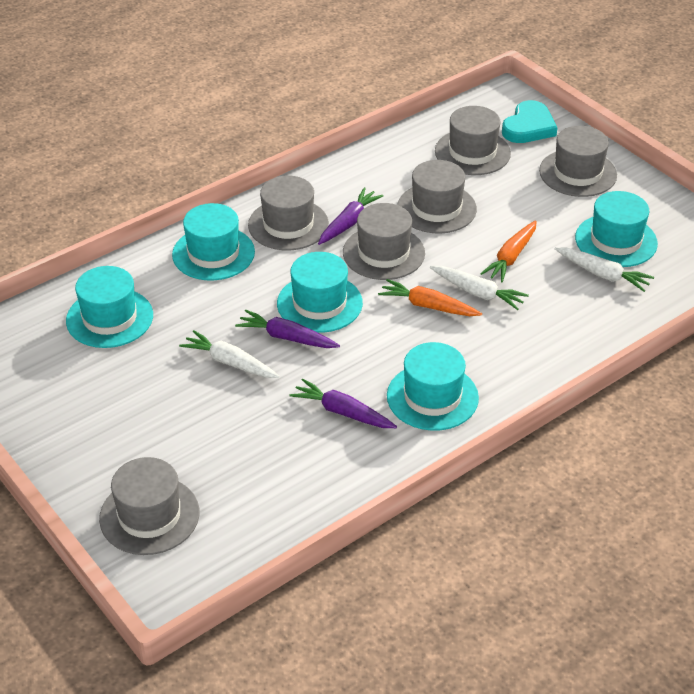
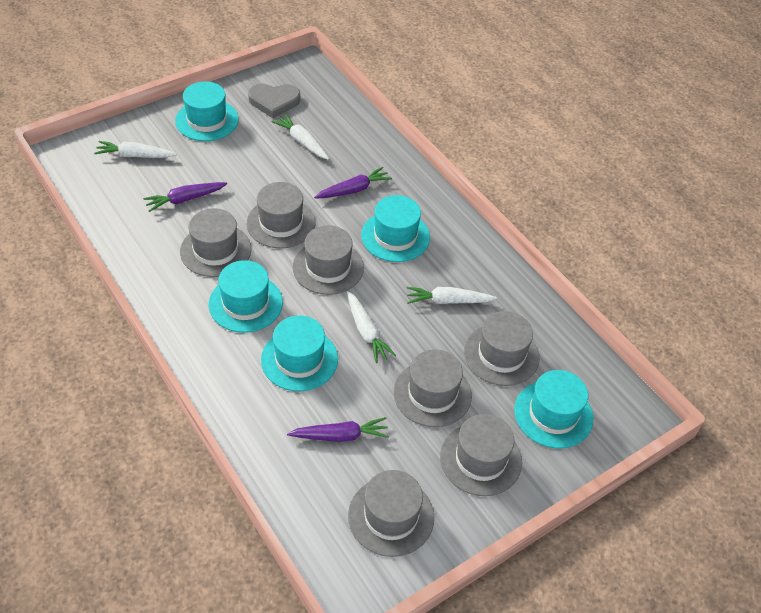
grey hat: 6 -> 7
grey heart: 0 -> 1
orange carrot: 2 -> 0
turquoise heart: 1 -> 0
white carrot: 3 -> 4

